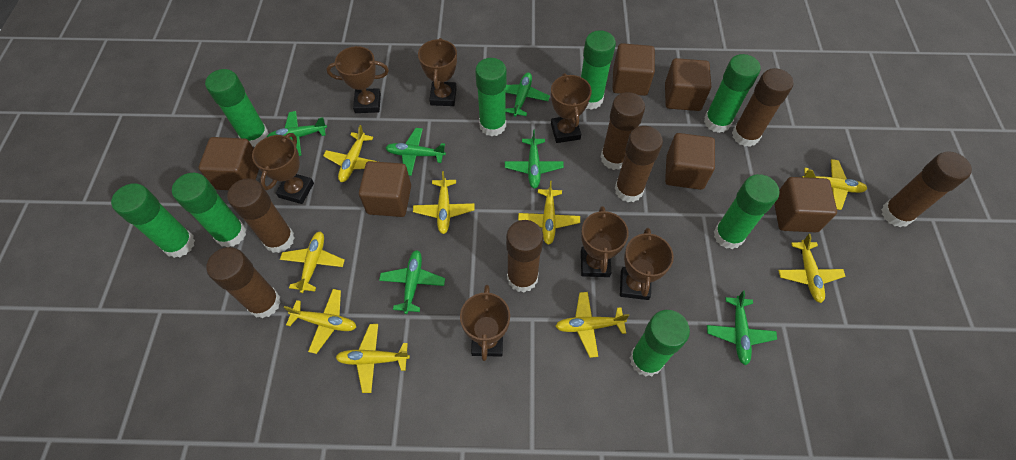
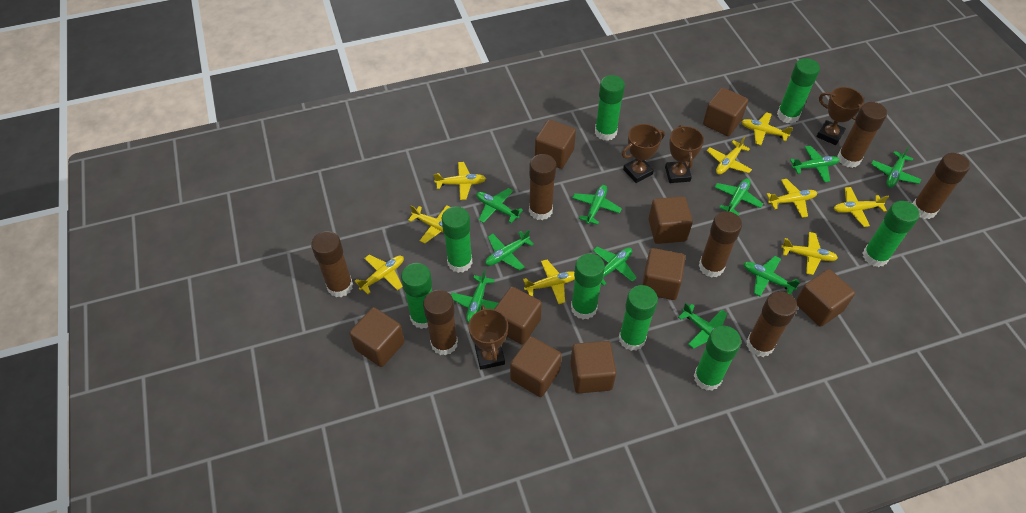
brown cube: 6 -> 9
brown trophy: 7 -> 4
green plane: 6 -> 10

